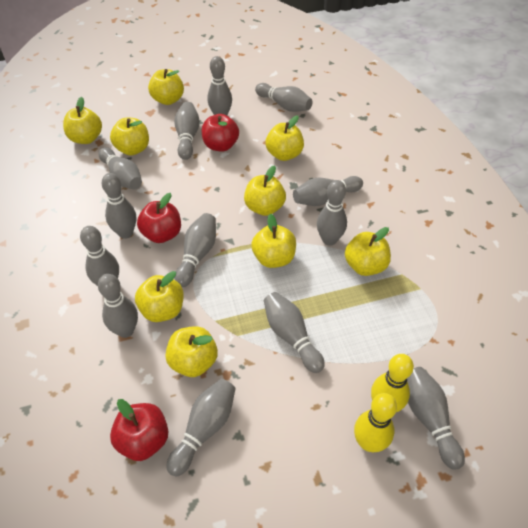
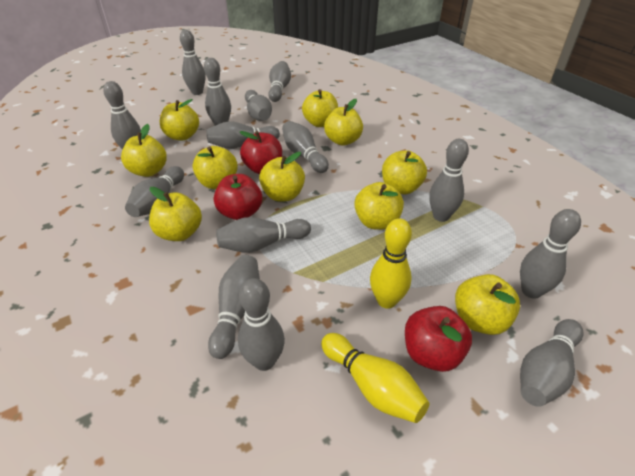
grey bowling pin: 13 -> 14
yellow apple: 9 -> 10

